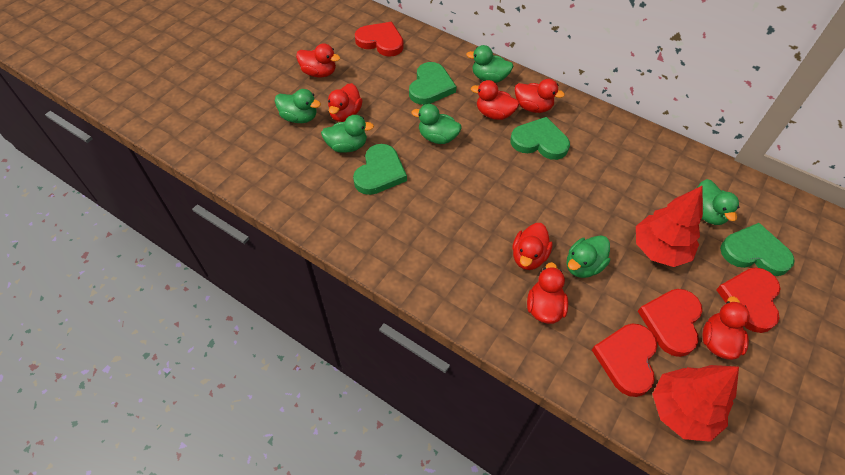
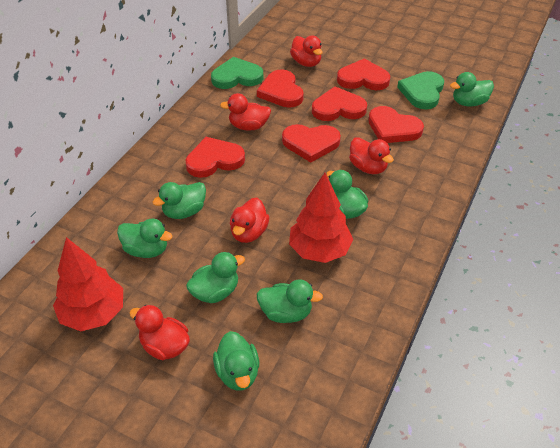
green duck: 6 -> 7
green heart: 4 -> 2
red duck: 7 -> 5
red heart: 4 -> 6

